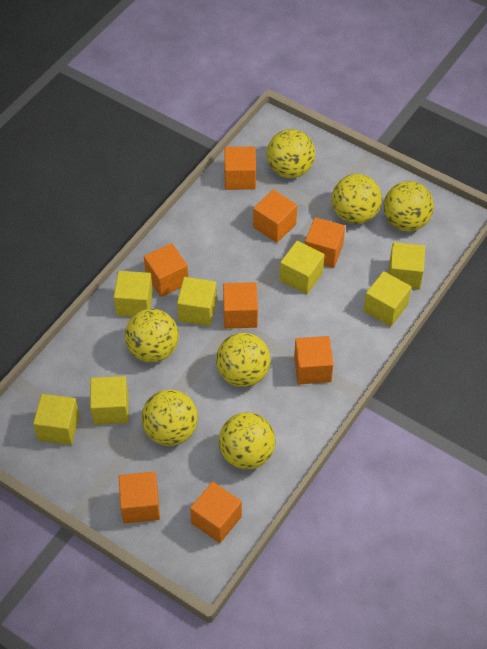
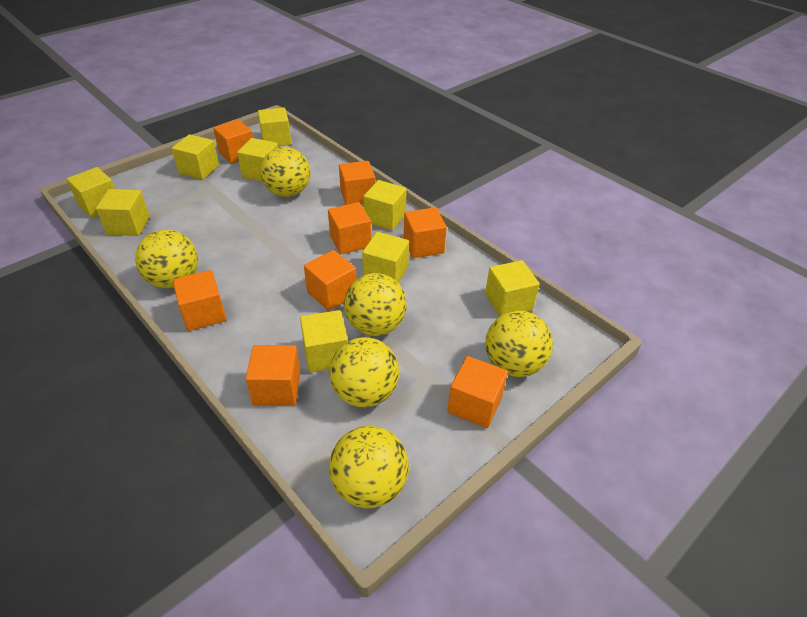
yellow ball: 7 -> 6
yellow cube: 7 -> 9

